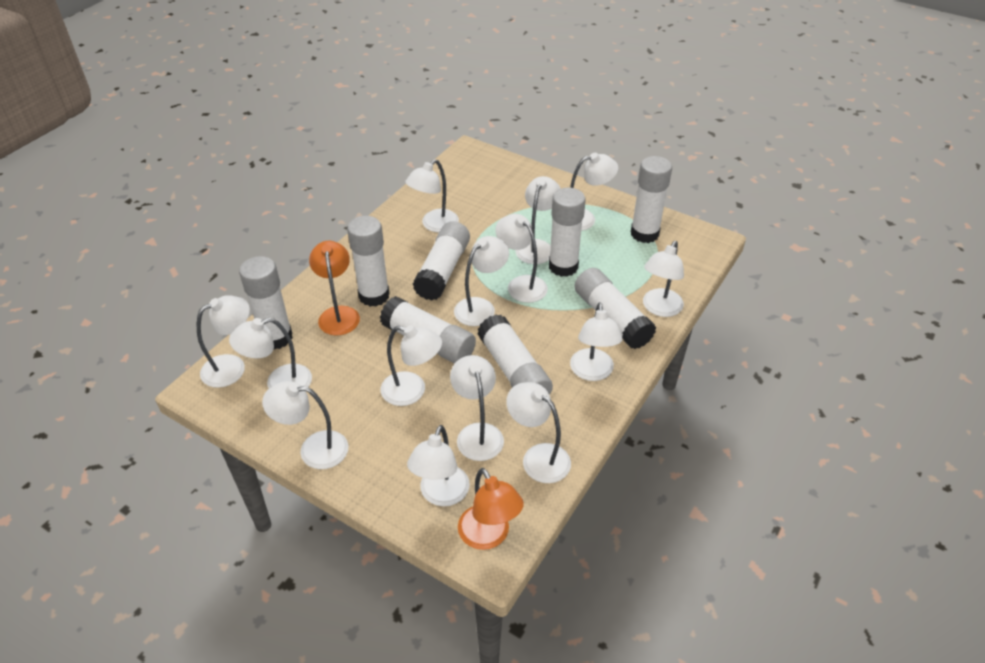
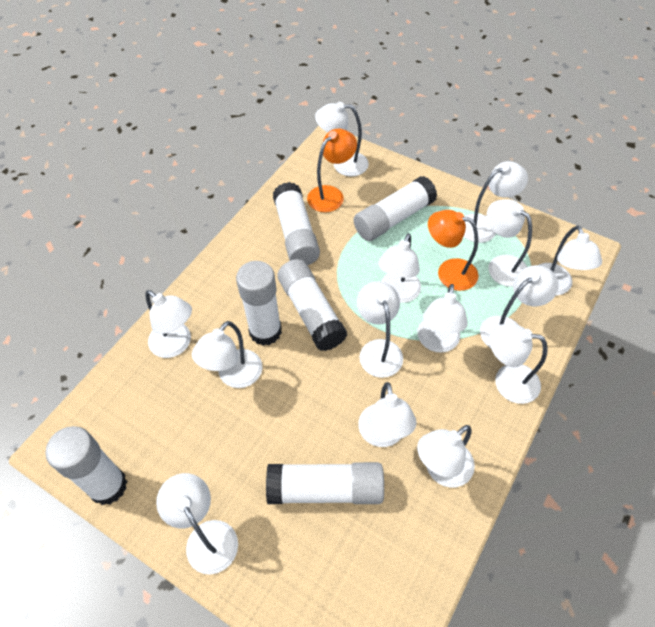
white glue stick: 8 -> 6

